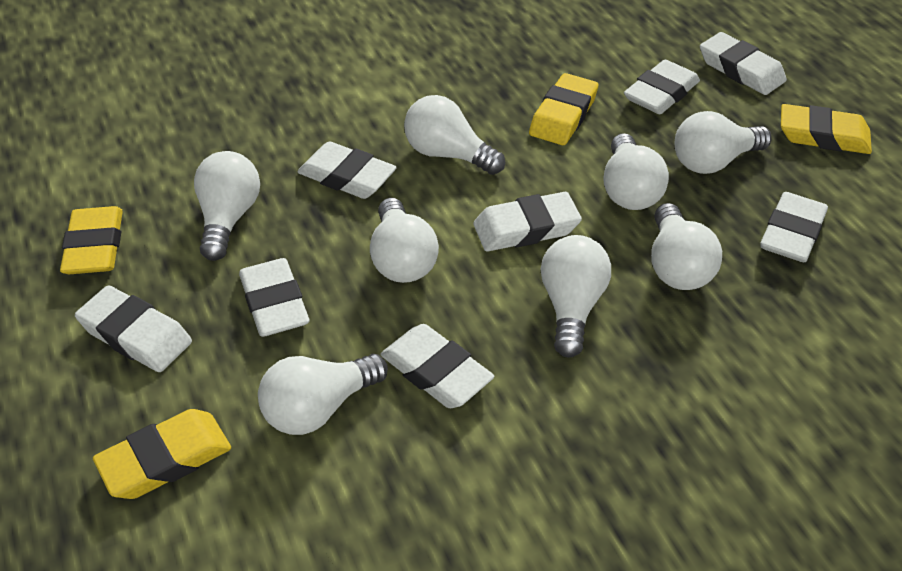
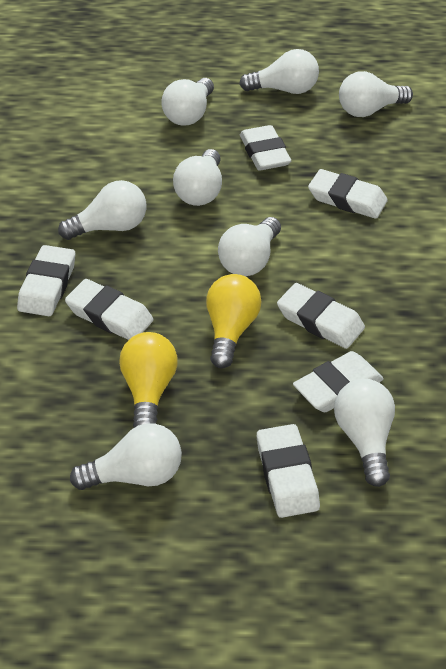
white eraser: 8 -> 7
yellow eraser: 4 -> 0
yellow light bulb: 0 -> 2

